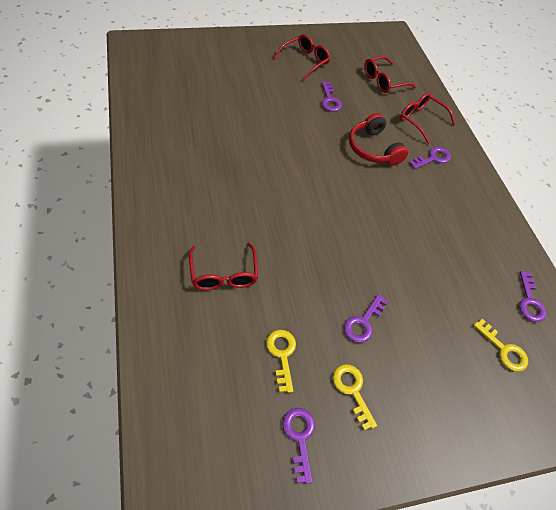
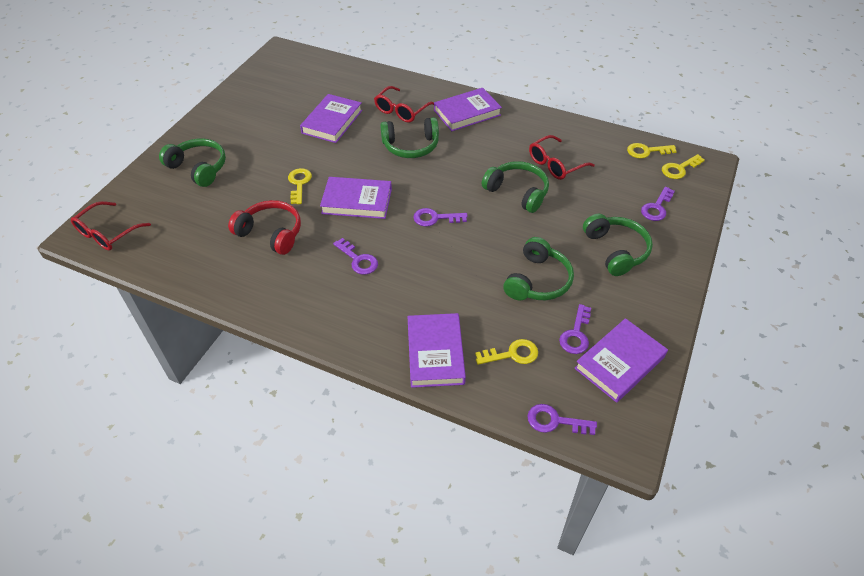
green headphones: 0 -> 5
purple book: 0 -> 5
red glasses: 4 -> 3
yellow key: 3 -> 4

